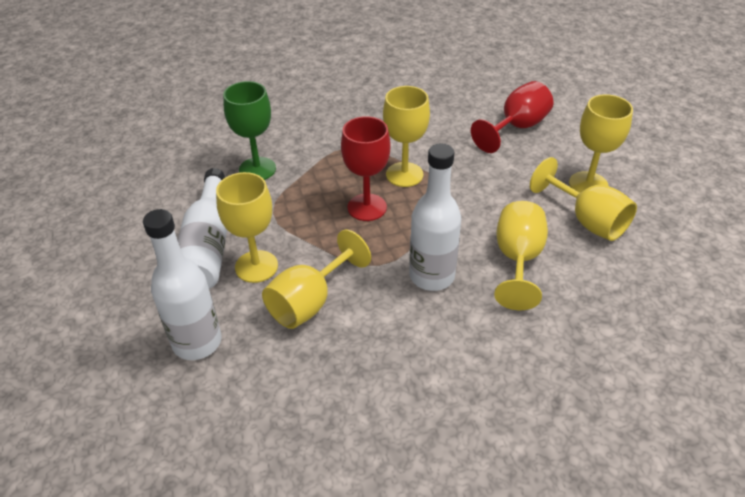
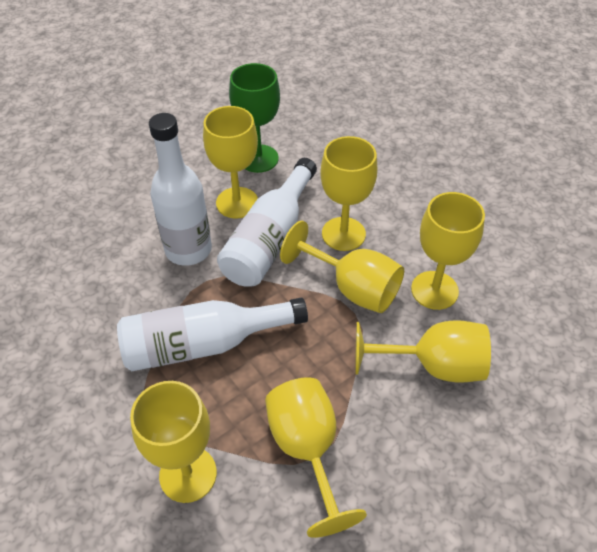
red goblet: 2 -> 0
yellow goblet: 6 -> 7

